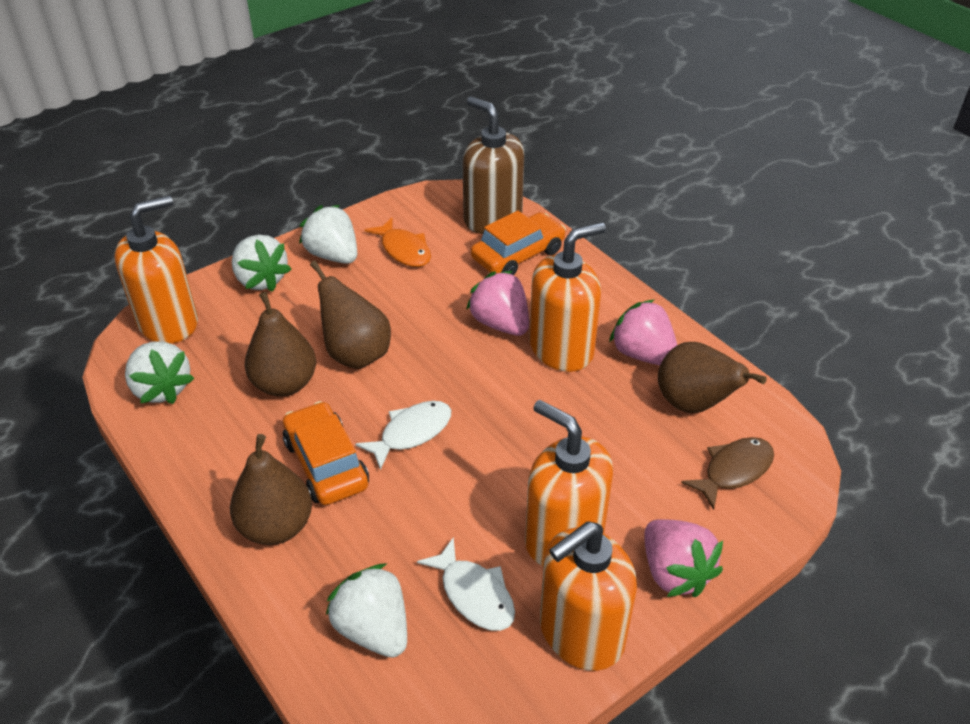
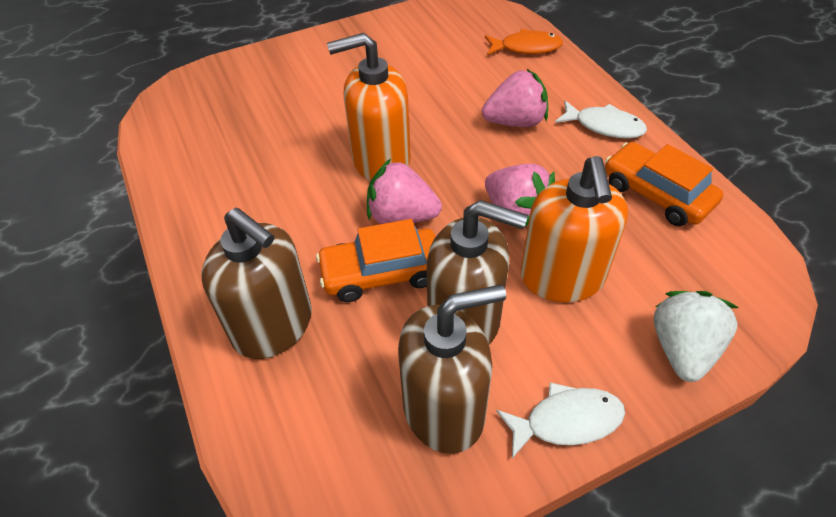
brown fish: 1 -> 0
brown pear: 4 -> 0
brown soap dispenser: 1 -> 3
orange soap dispenser: 4 -> 2
white strawberry: 4 -> 1

